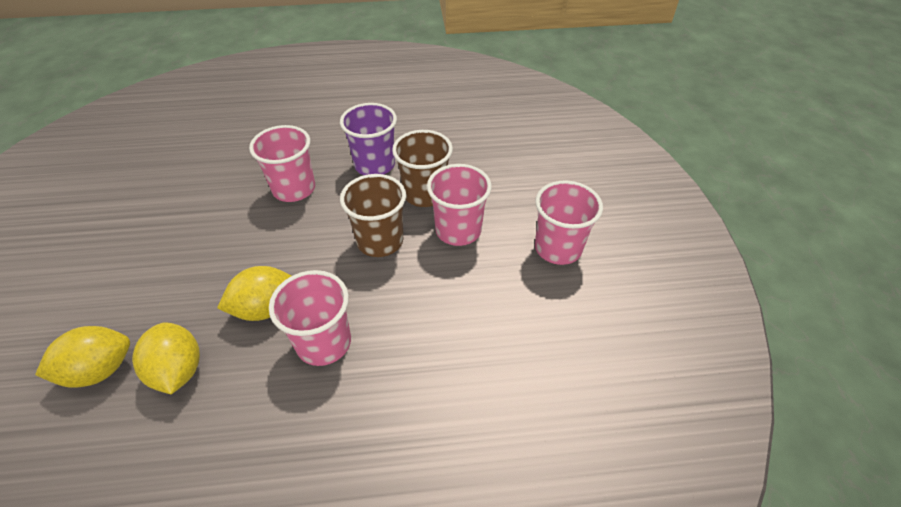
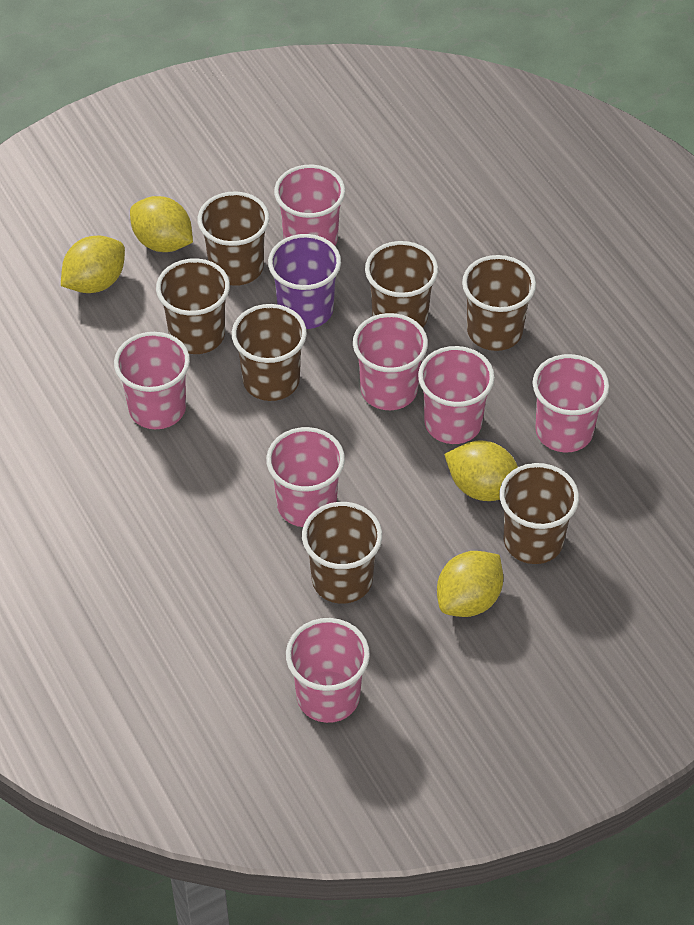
brown cup: 2 -> 7
pink cup: 4 -> 7
yellow lemon: 3 -> 4

